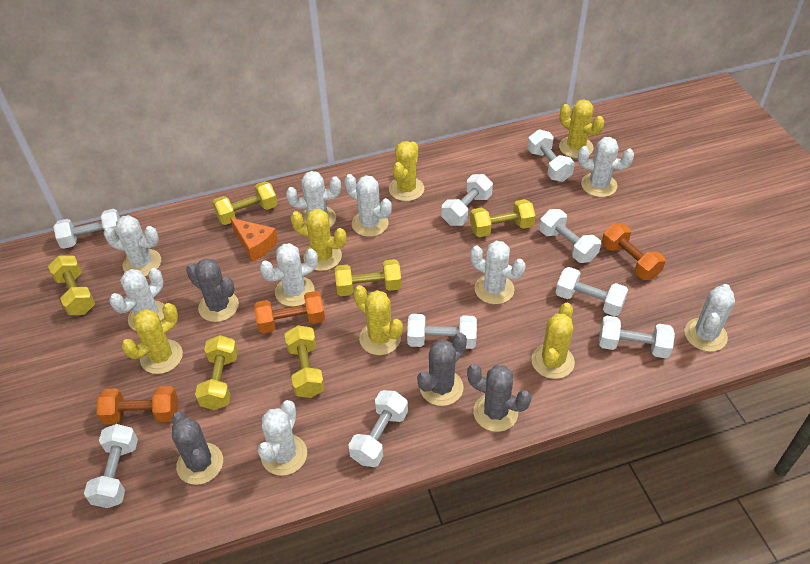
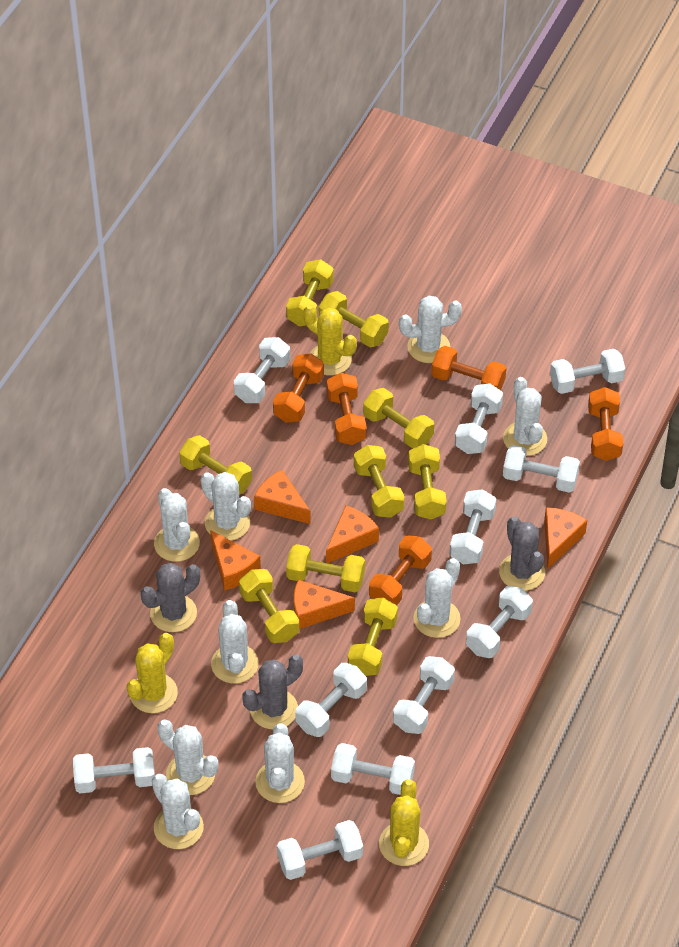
grey cactus: 4 -> 3
orange cheese: 1 -> 5
orange dumbbell: 3 -> 5
white dumbbell: 9 -> 11
yellow cactus: 6 -> 3
yellow dumbbell: 6 -> 9

